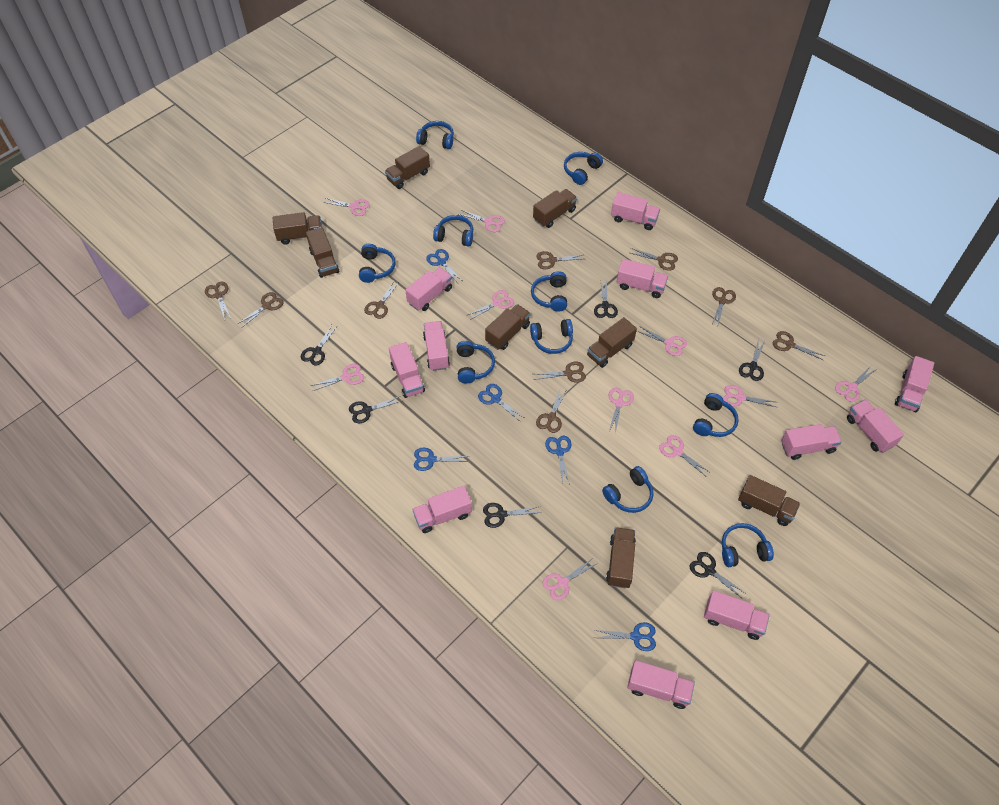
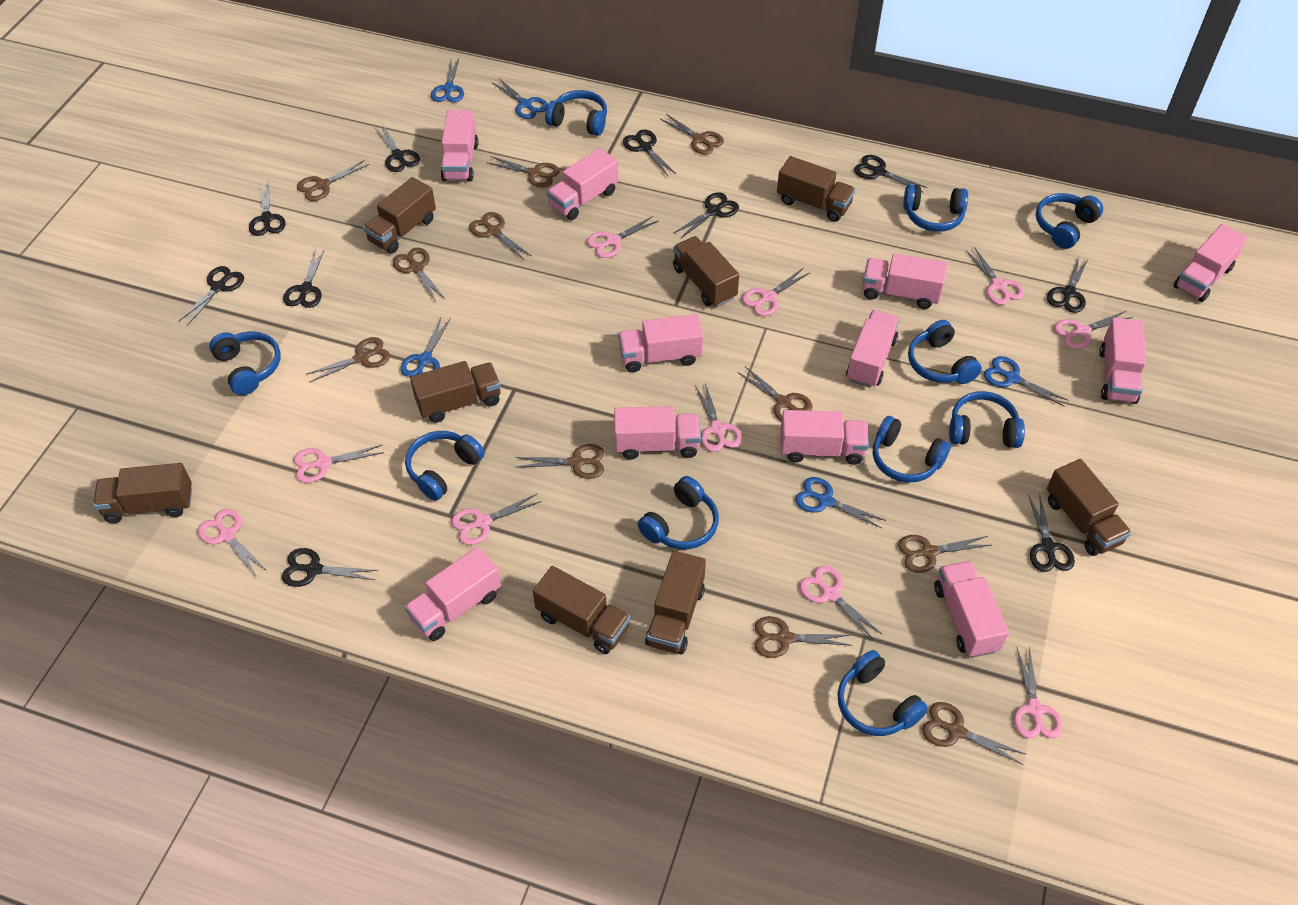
black scissors: 6 -> 10
brown scissors: 9 -> 11

